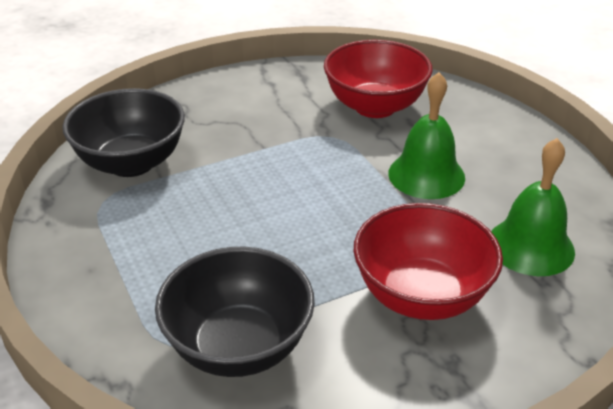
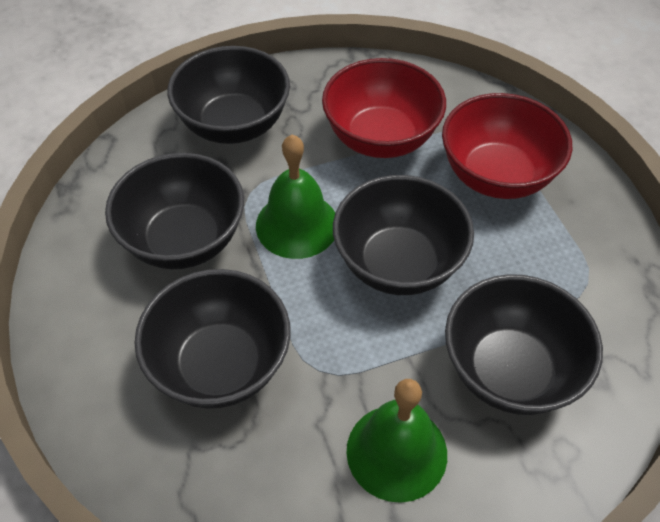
black bowl: 2 -> 5

